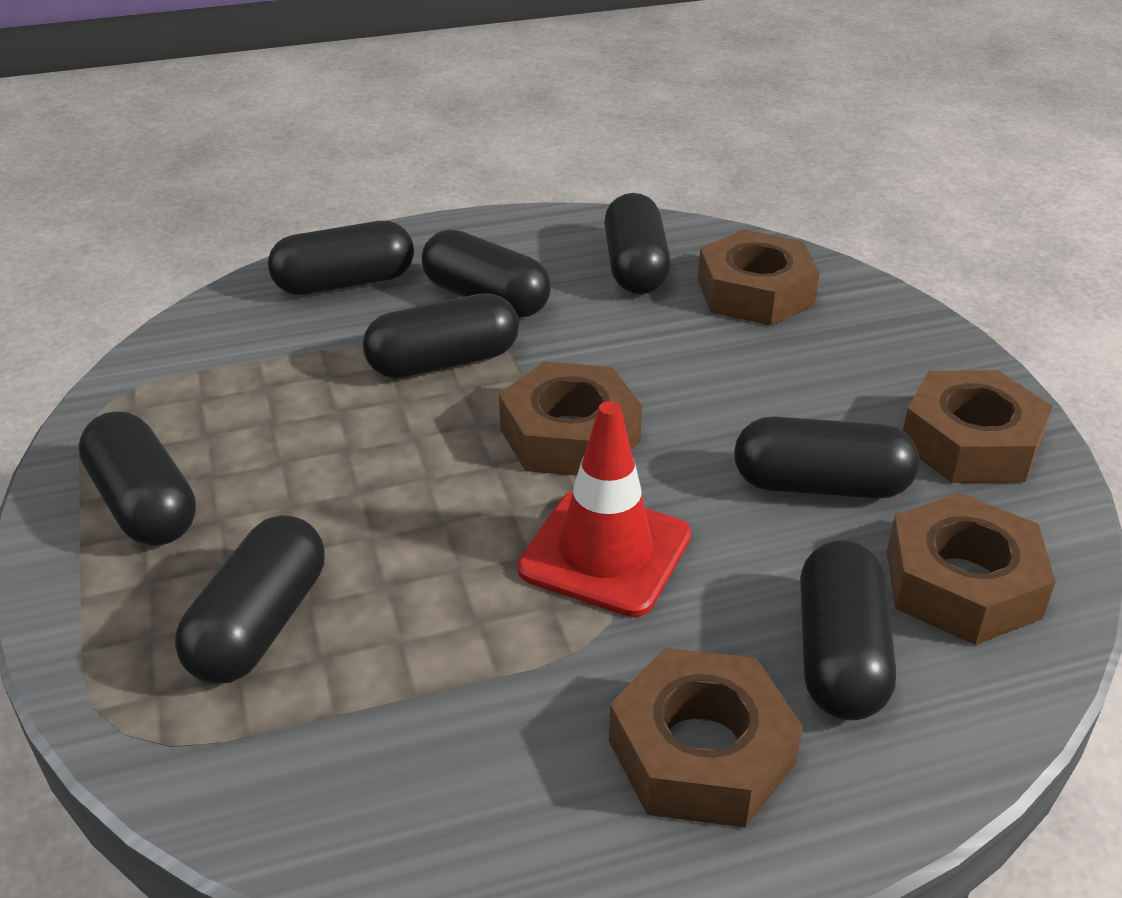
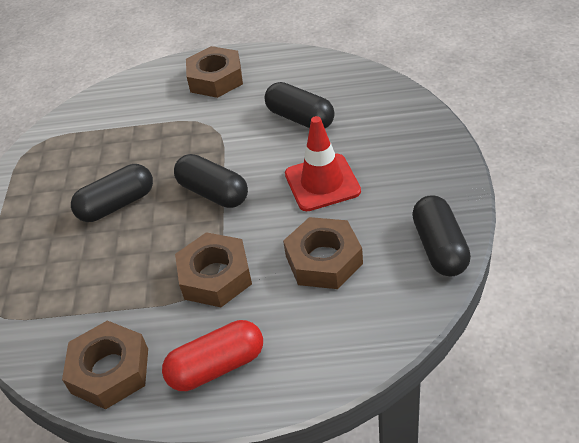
black capsule: 8 -> 4
brown nut: 5 -> 4
red capsule: 0 -> 1

